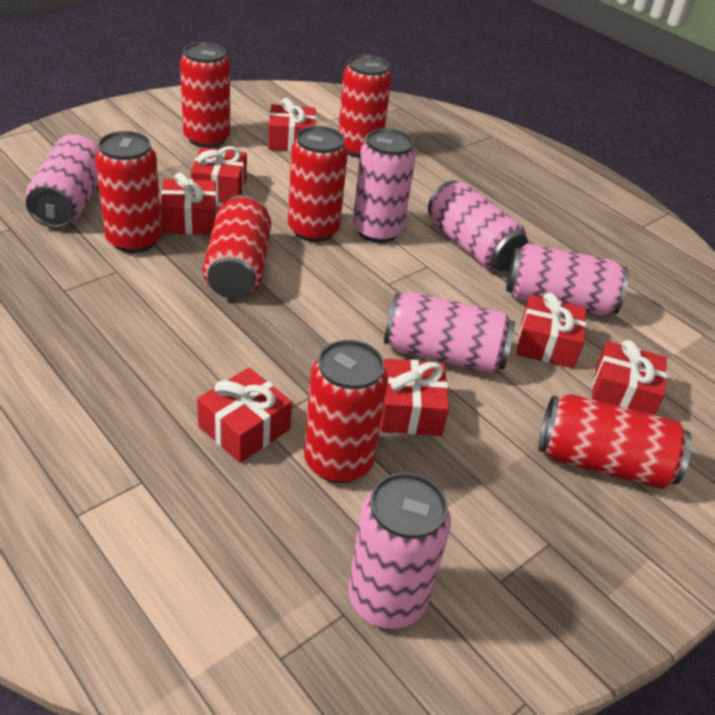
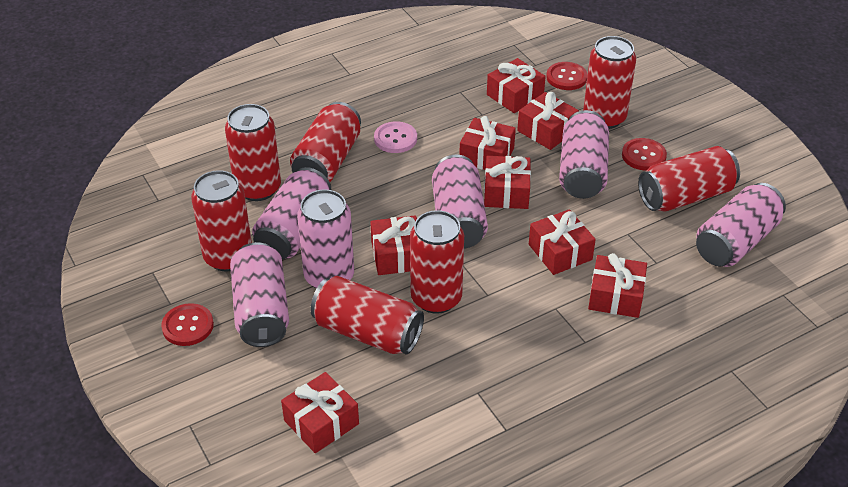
pink button: 0 -> 1
red button: 0 -> 3
red gift: 7 -> 8

